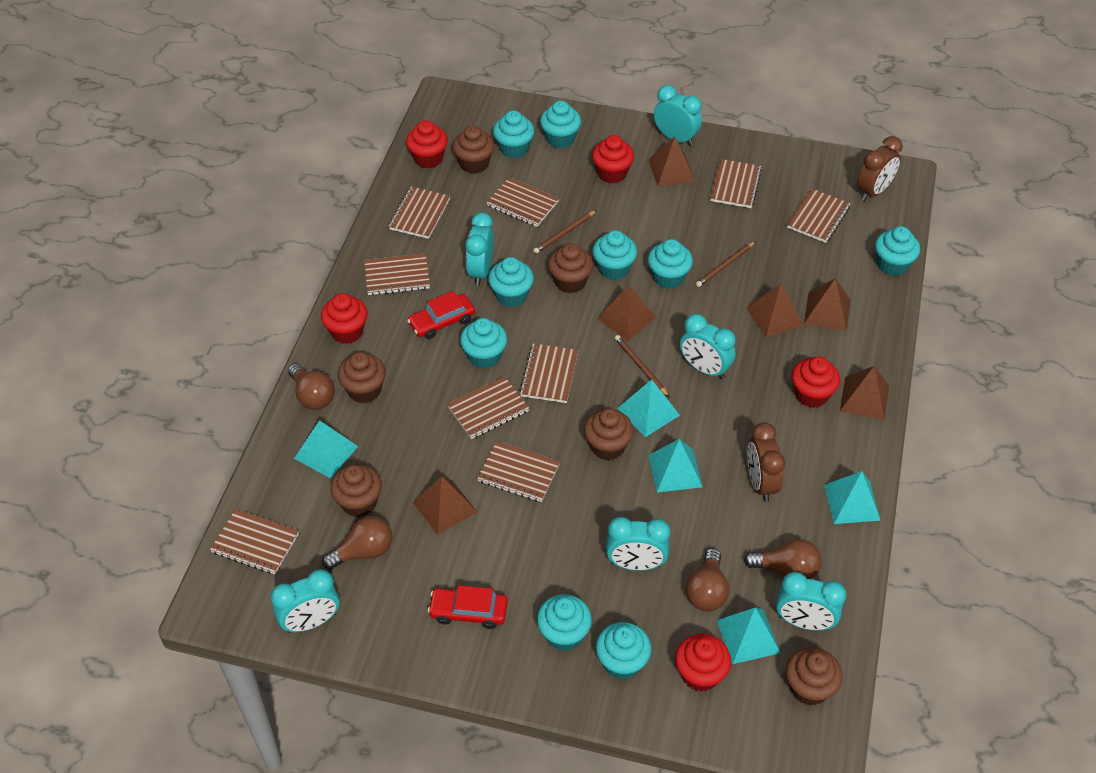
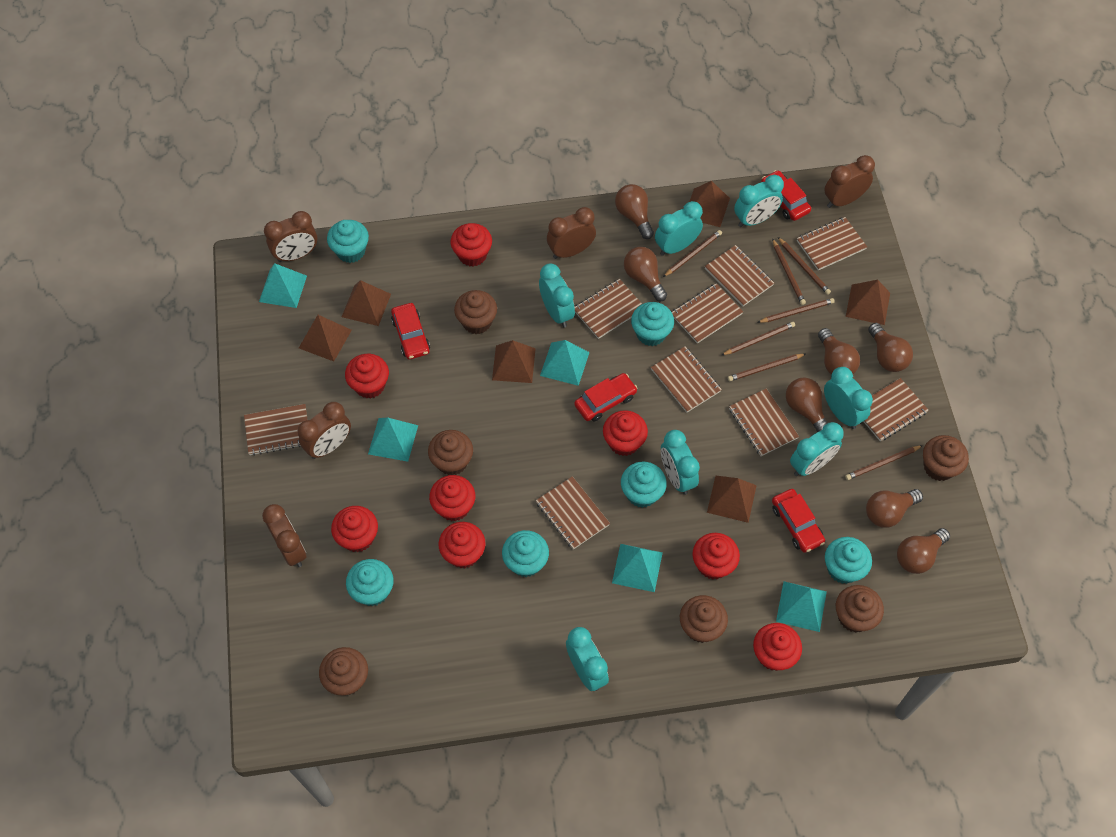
brown clock: 2 -> 5
brown light bulb: 4 -> 7
brown pencil: 3 -> 7
red car: 2 -> 4
red cupcake: 5 -> 8
turquoise clock: 6 -> 7
turquoise cupcake: 9 -> 6

